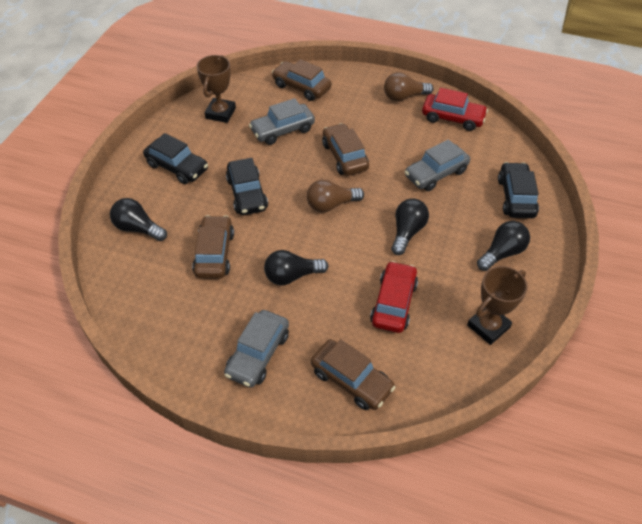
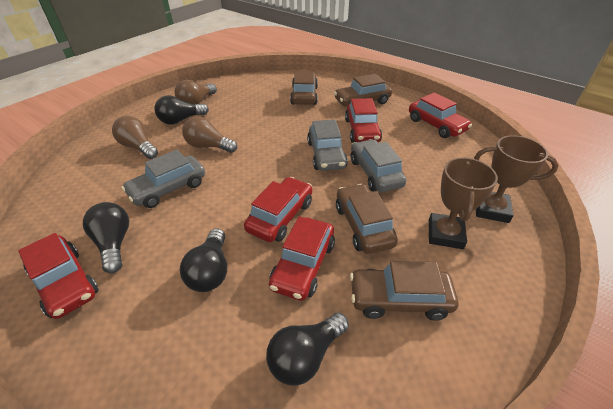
black car: 3 -> 0
brown light bulb: 2 -> 3
red car: 2 -> 5

